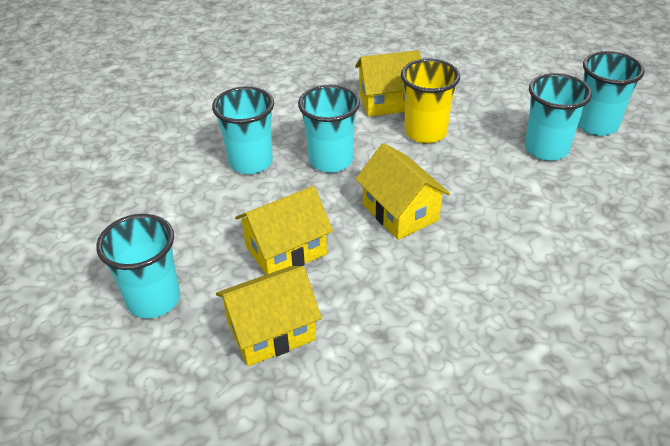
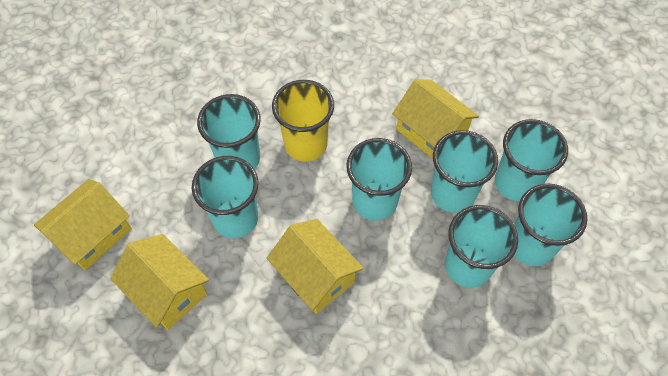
turquoise cup: 5 -> 7

